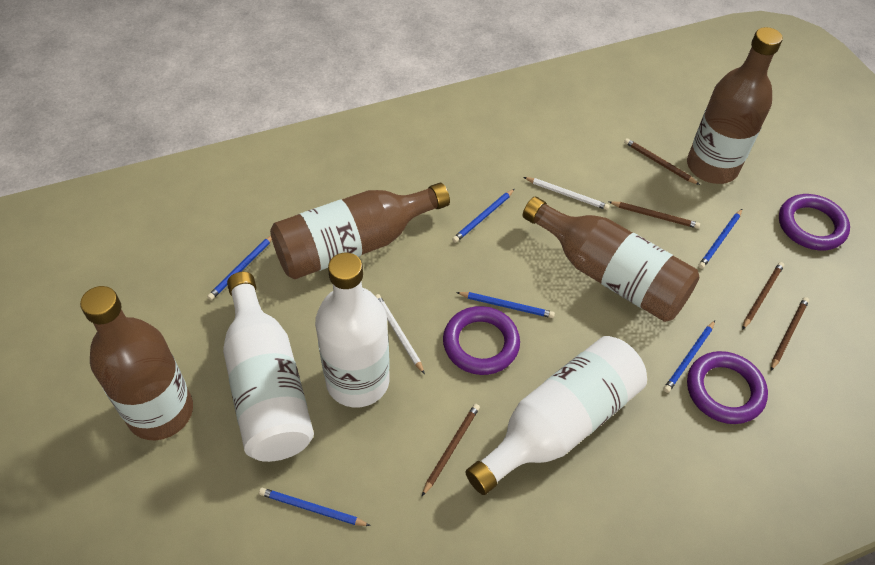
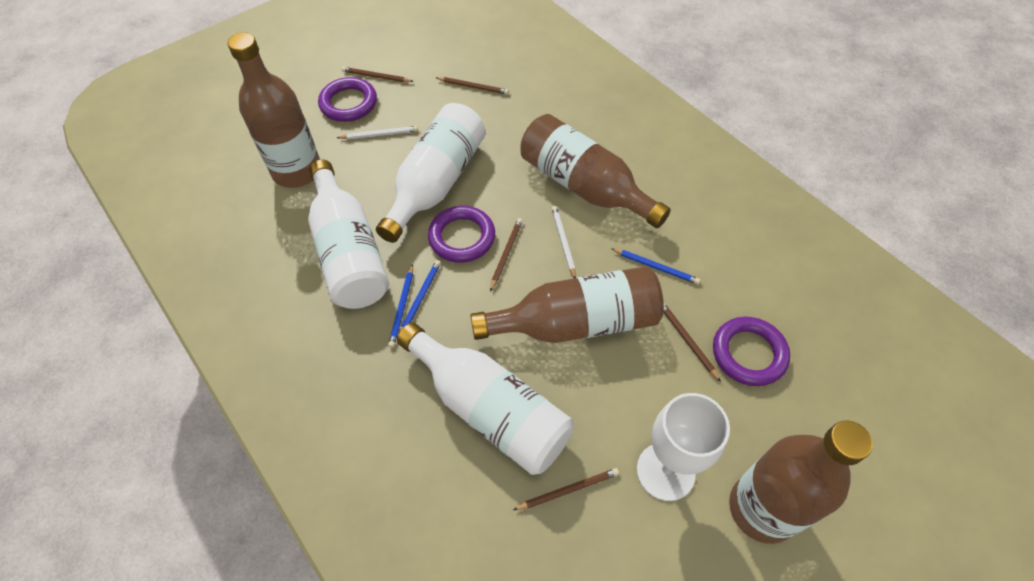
blue pencil: 6 -> 3
white goblet: 0 -> 1

